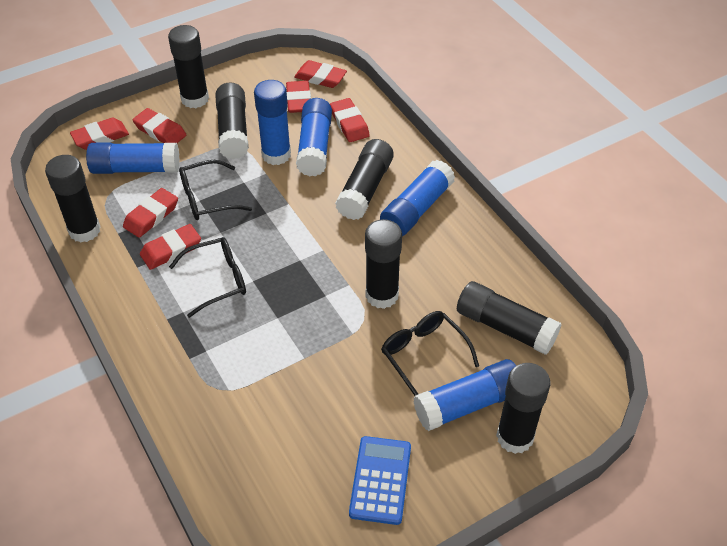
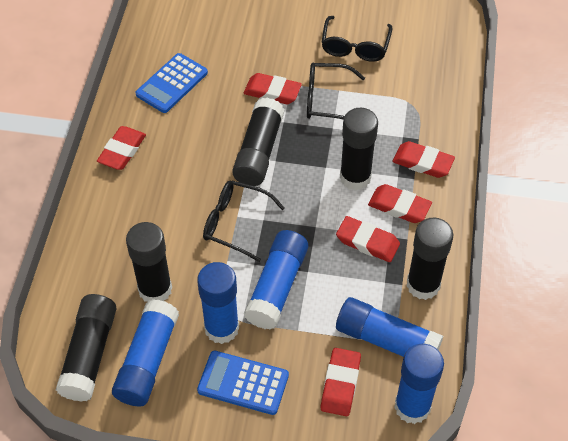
black glue stick: 7 -> 5
blue calculator: 1 -> 2
red eraser: 7 -> 6

